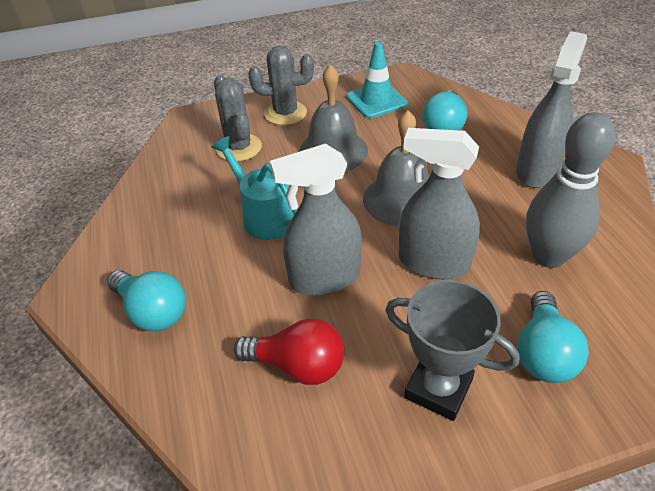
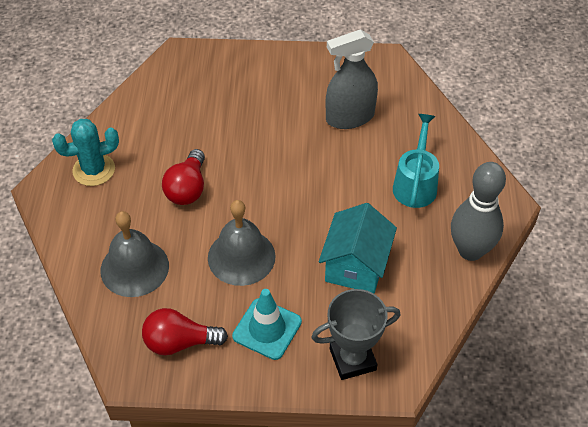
grey cactus: 2 -> 0
grey spray bottle: 3 -> 1
red light bulb: 1 -> 2
turquoise cactus: 0 -> 1
turquoise house: 0 -> 1
turquoise light bulb: 3 -> 0

